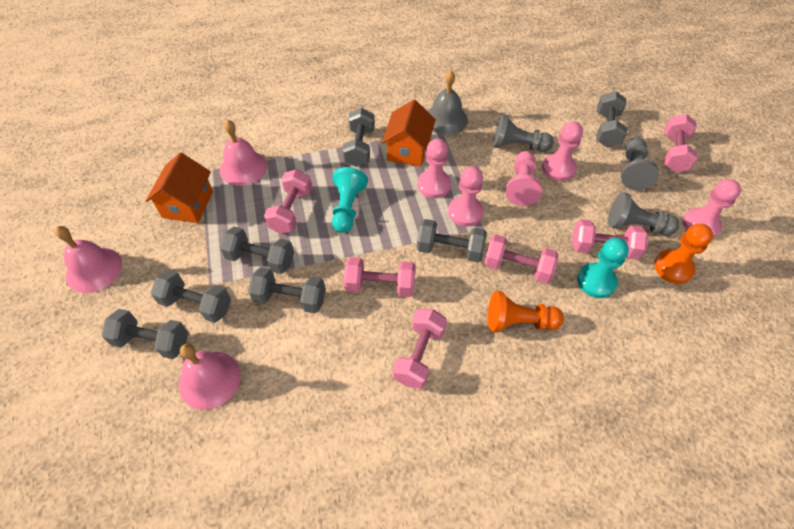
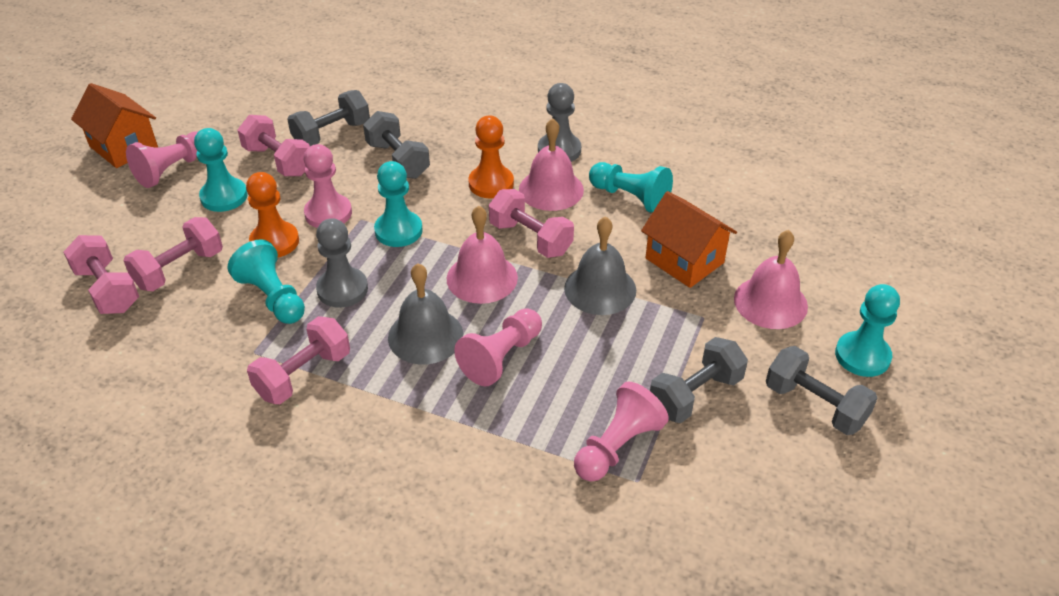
grey bell: 1 -> 2
grey dumbbell: 7 -> 4
grey pawn: 3 -> 2
pink dumbbell: 6 -> 5
pink pawn: 5 -> 4
turquoise pawn: 2 -> 5

